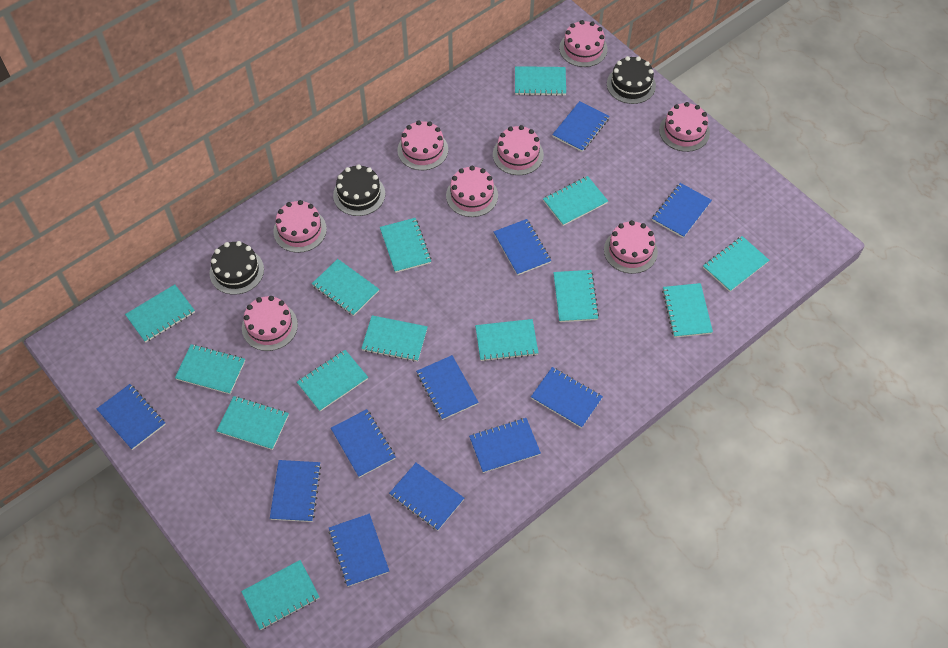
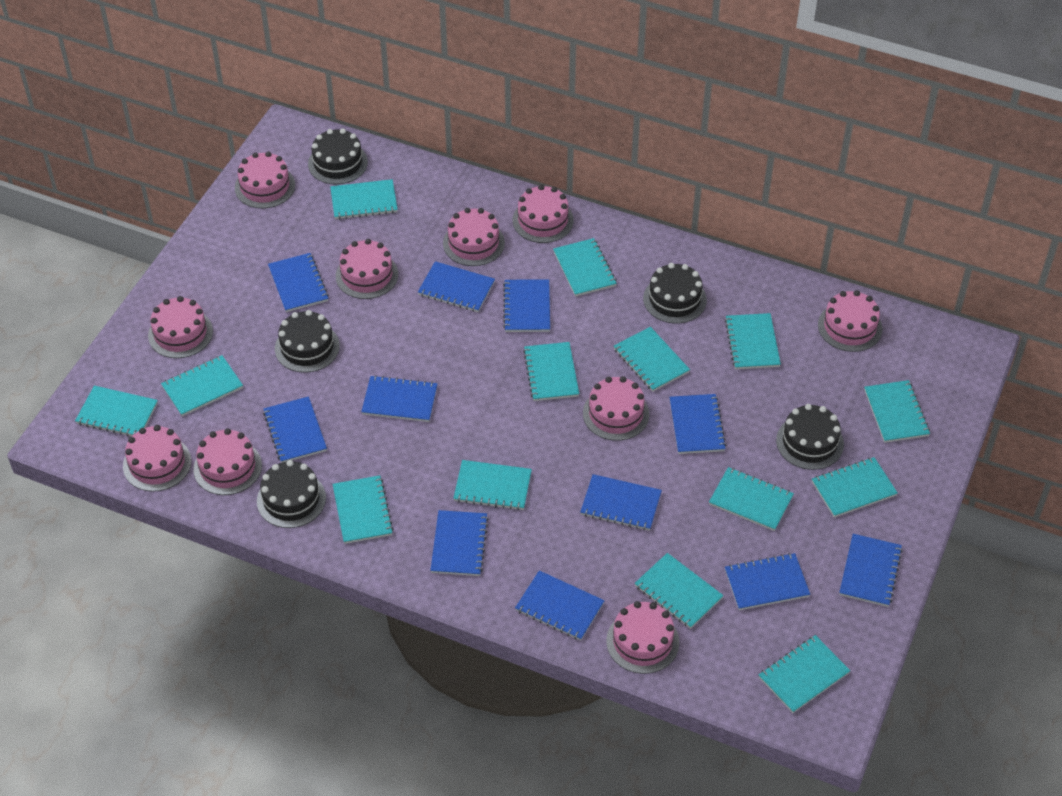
black cake: 3 -> 5
pink cake: 8 -> 10

